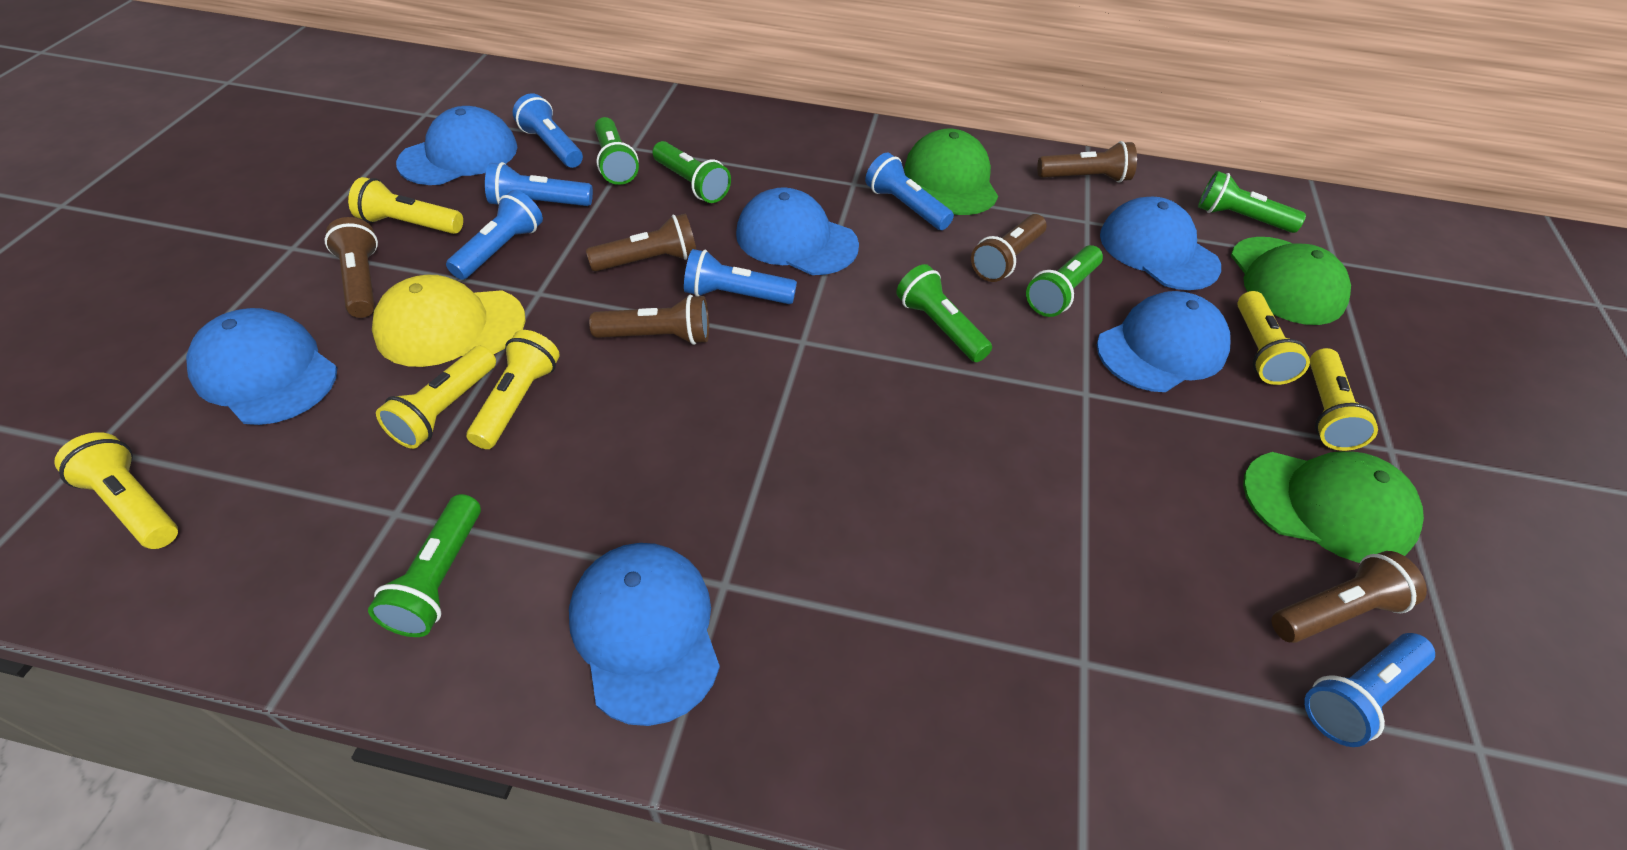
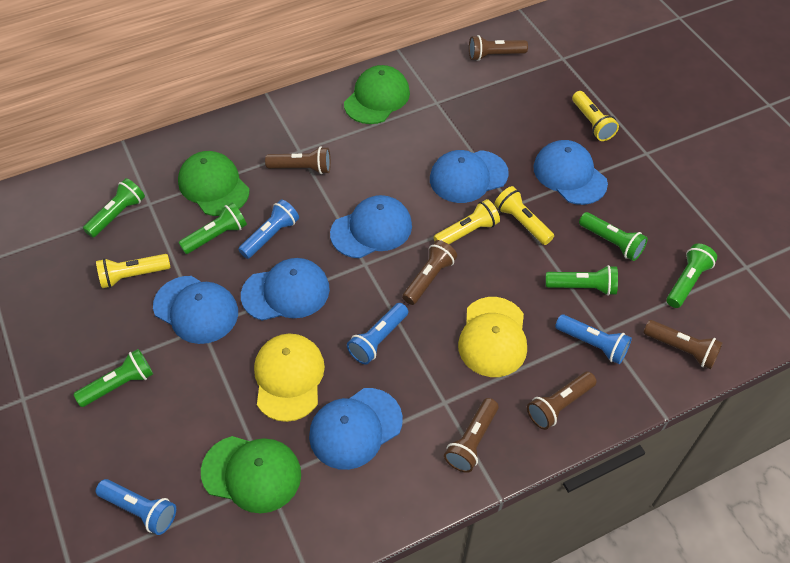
blue flashlight: 6 -> 4
yellow cap: 1 -> 2
yellow flashlight: 6 -> 4

